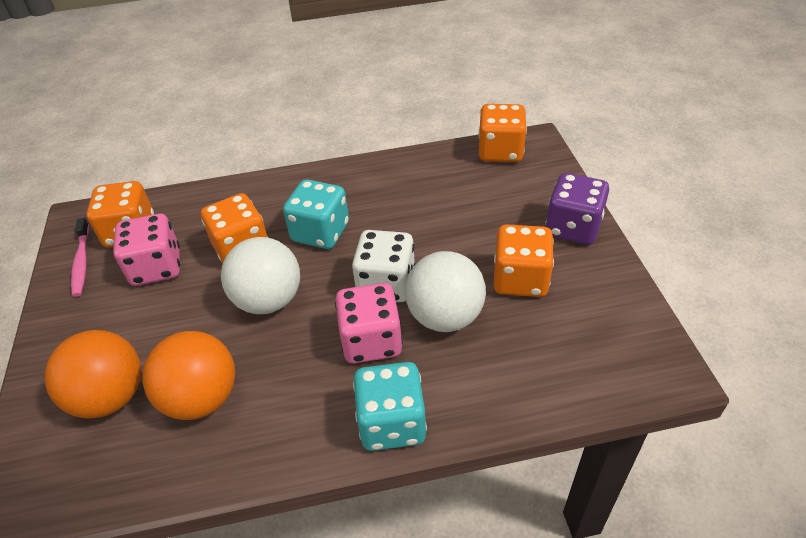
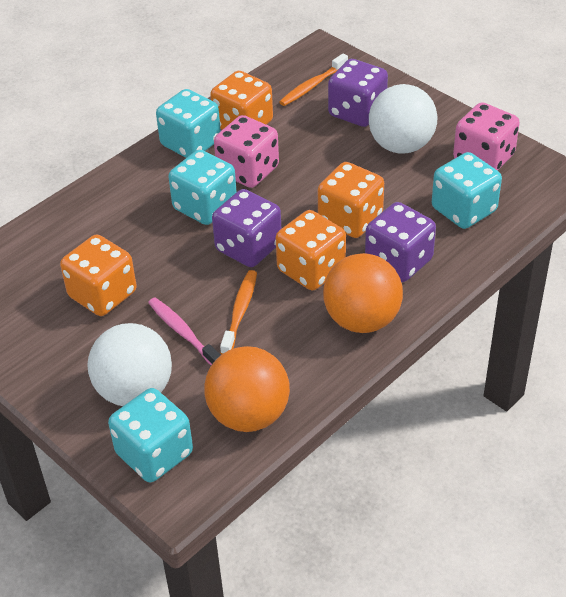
orange toothbrush: 0 -> 2
purple dice: 1 -> 3
turquoise dice: 2 -> 4
white dice: 1 -> 0

